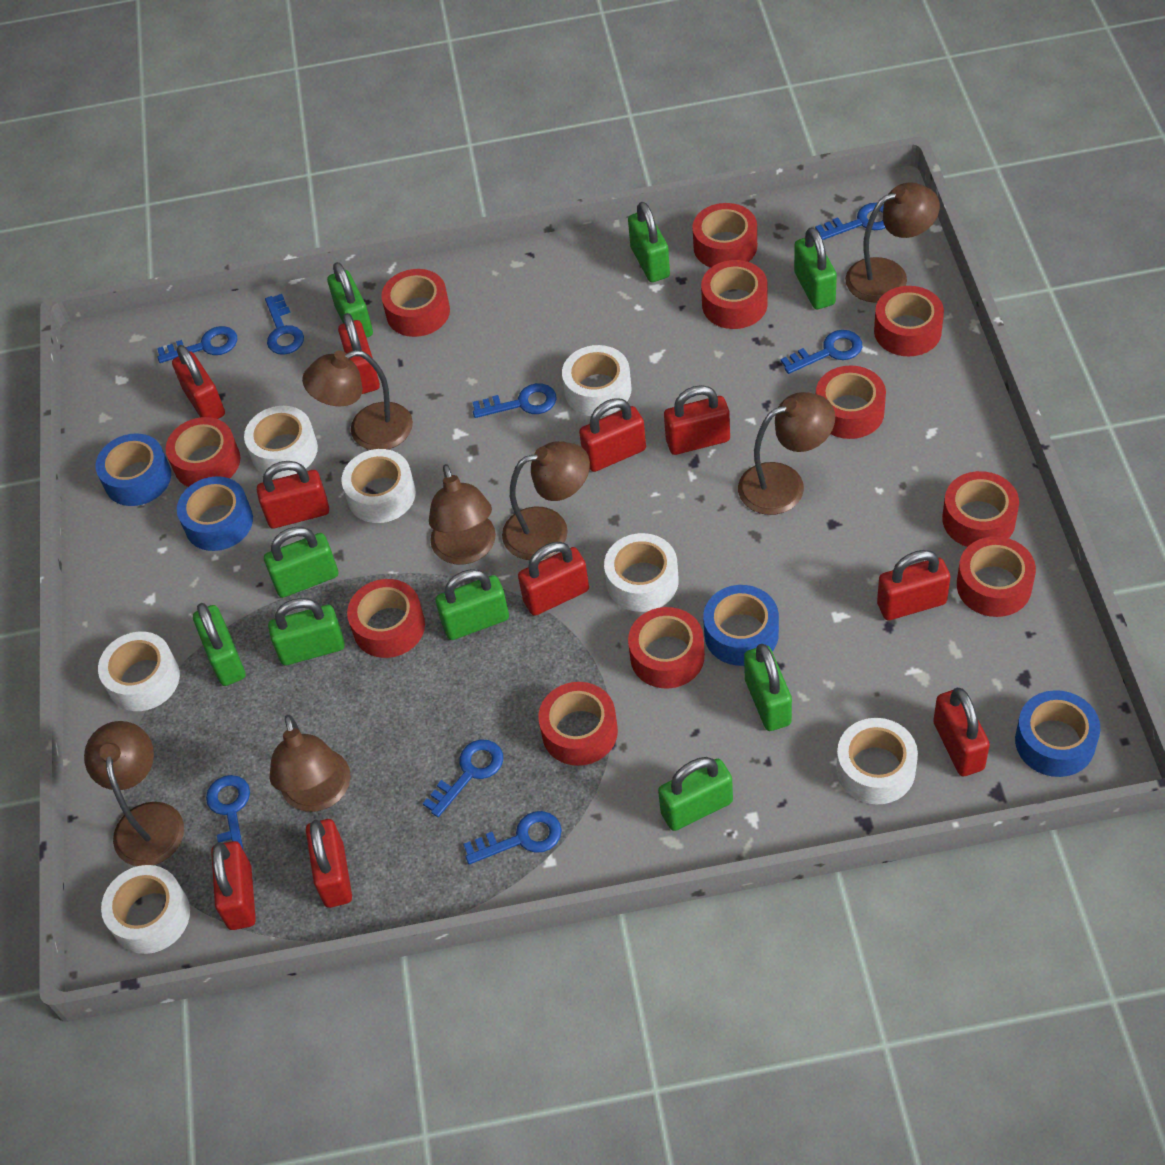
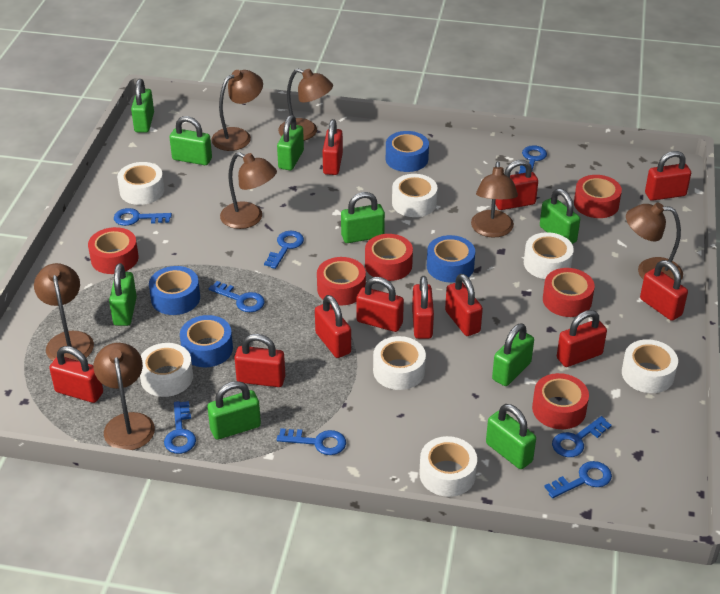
red padlock: 10 -> 11
red tape: 11 -> 6

